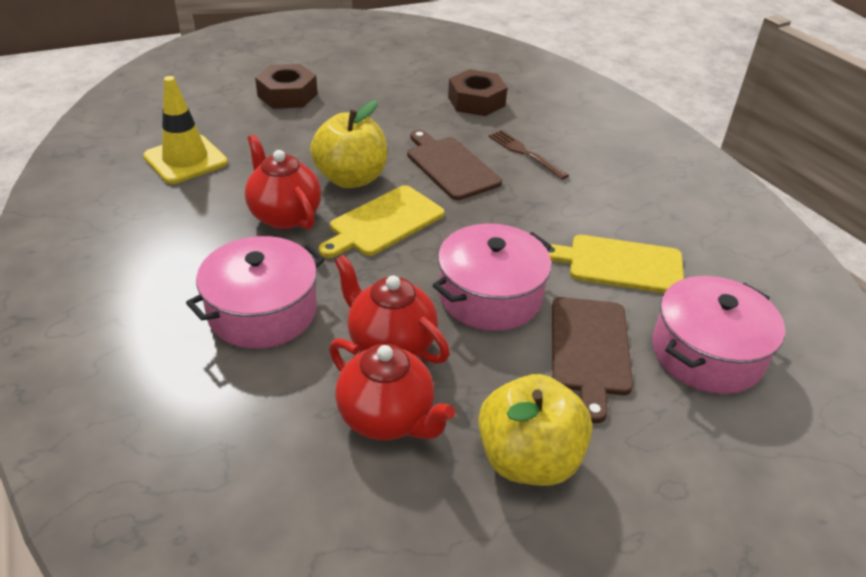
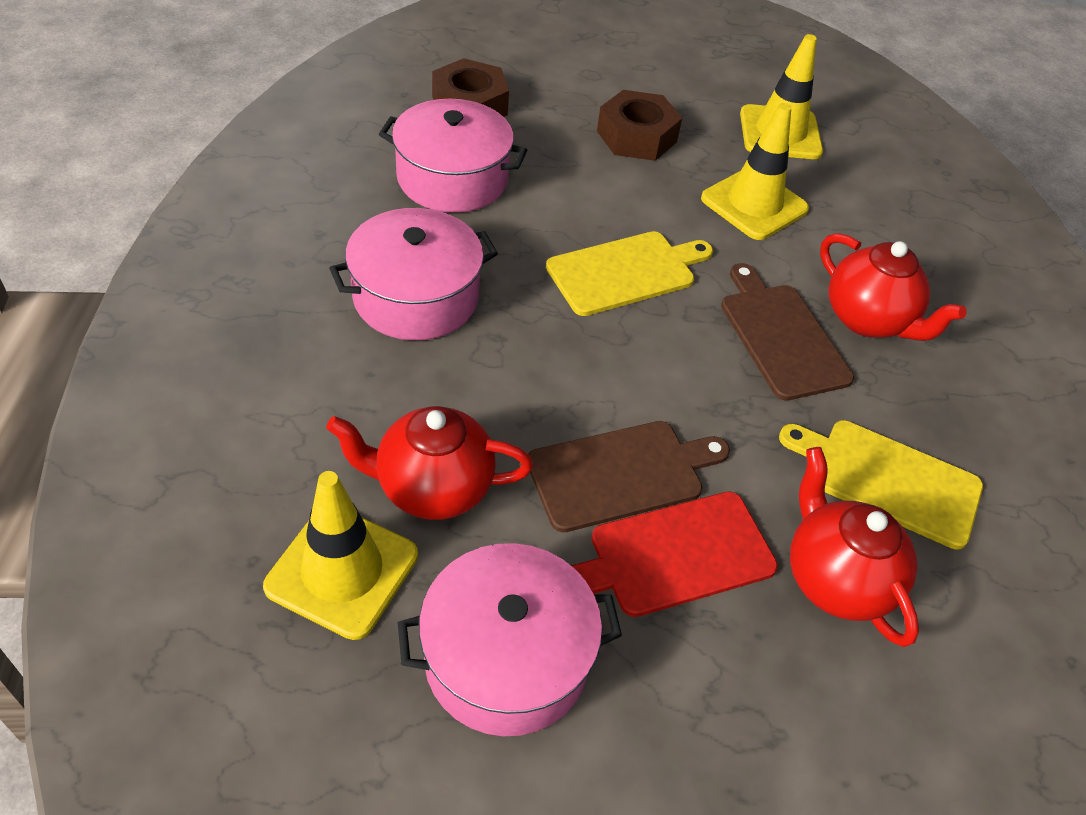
brown fork: 1 -> 0
red cutting board: 0 -> 1
yellow apple: 2 -> 0
yellow traffic cone: 1 -> 3

